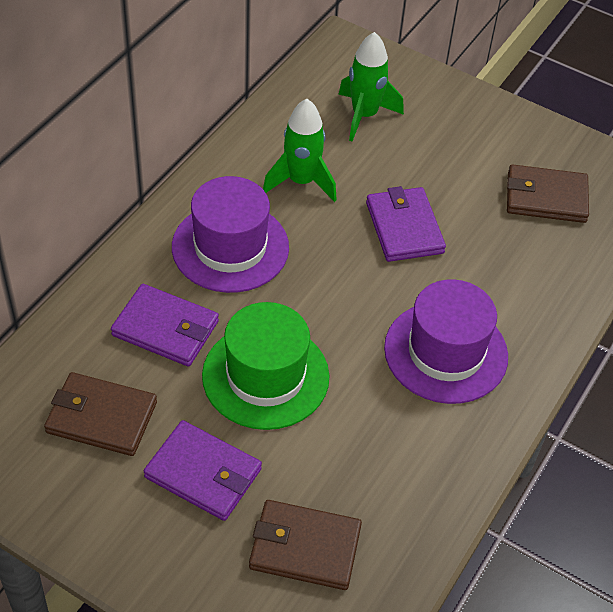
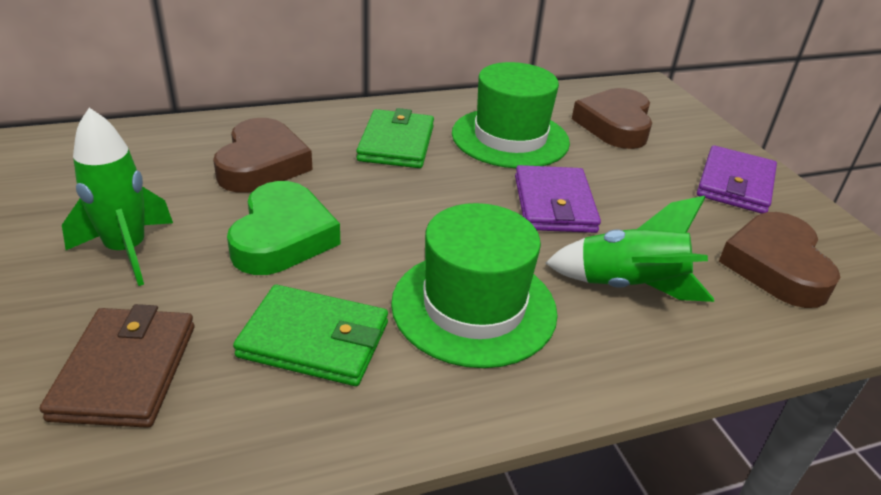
brown heart: 0 -> 3
brown wallet: 3 -> 1
green hat: 1 -> 2
green heart: 0 -> 1
green wallet: 0 -> 2
purple hat: 2 -> 0
purple wallet: 3 -> 2

